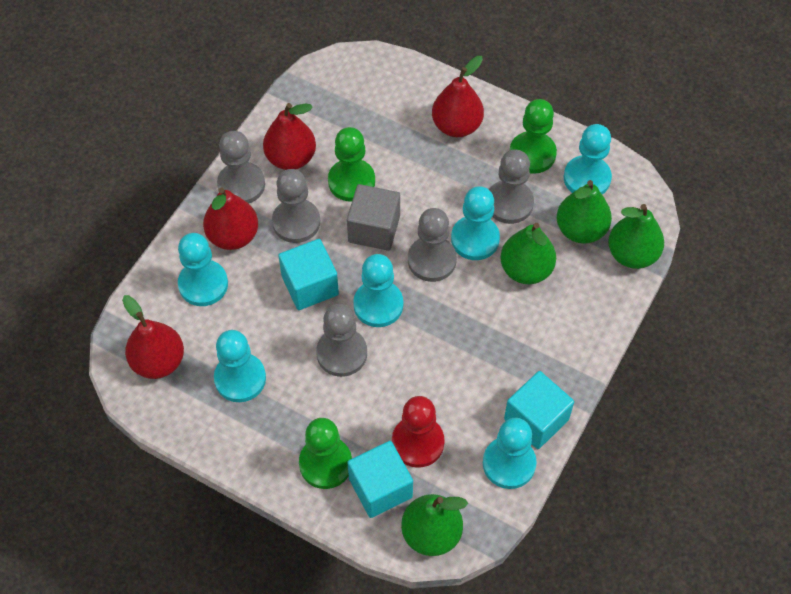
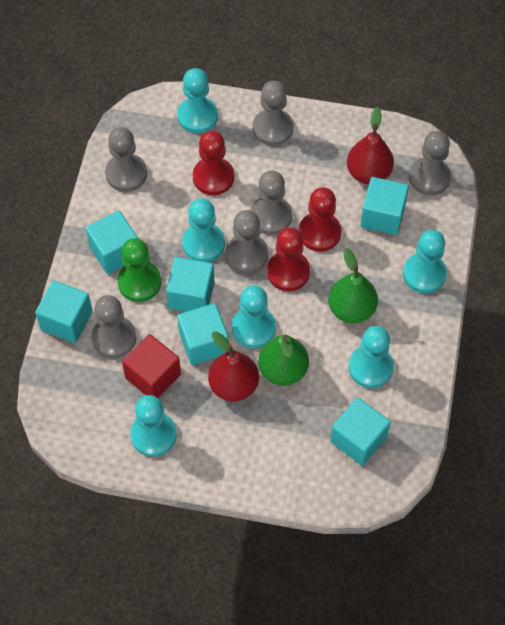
green pawn: 3 -> 1
green pear: 4 -> 2
grey cube: 1 -> 0
grey pawn: 5 -> 6
red cube: 0 -> 1
red pawn: 1 -> 3
red pear: 4 -> 2
turquoise cube: 3 -> 6

